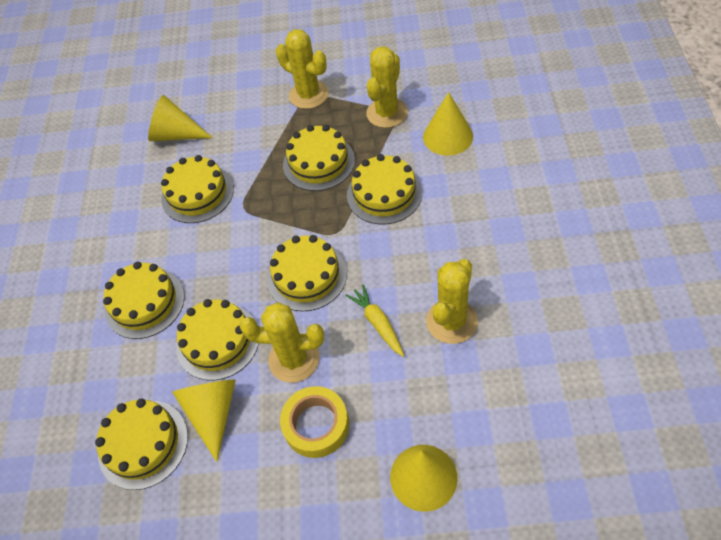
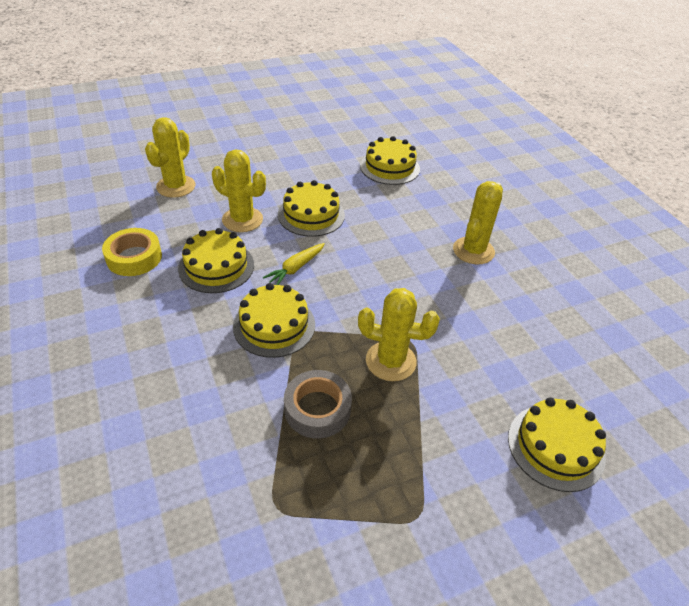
grey tape: 0 -> 1
yellow cake: 7 -> 5
yellow cone: 4 -> 0

